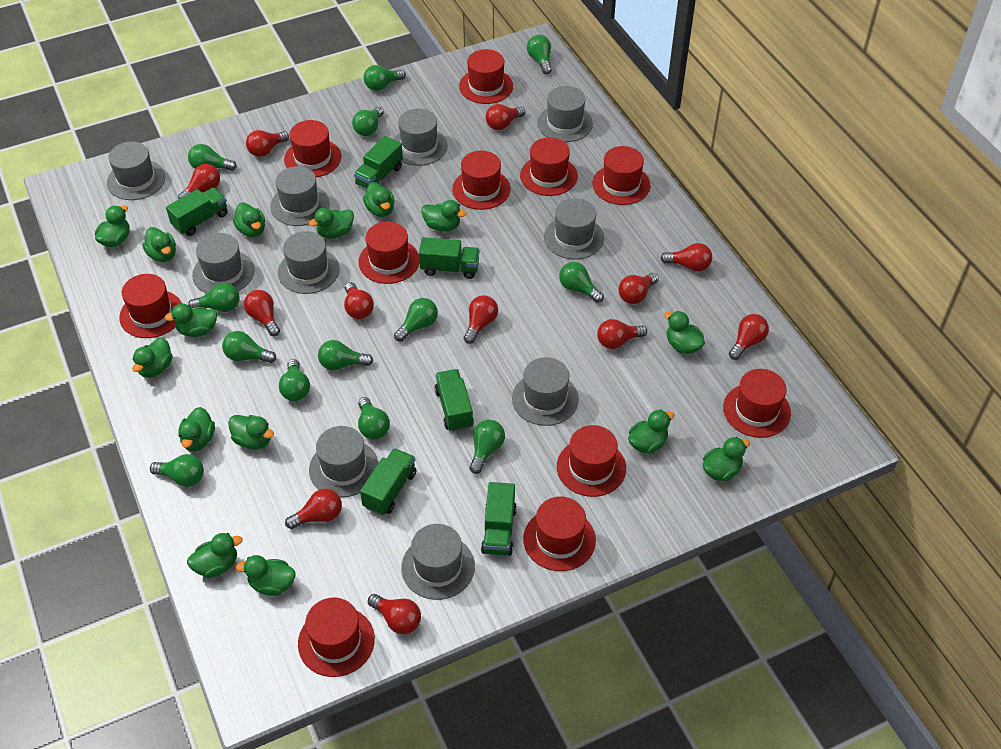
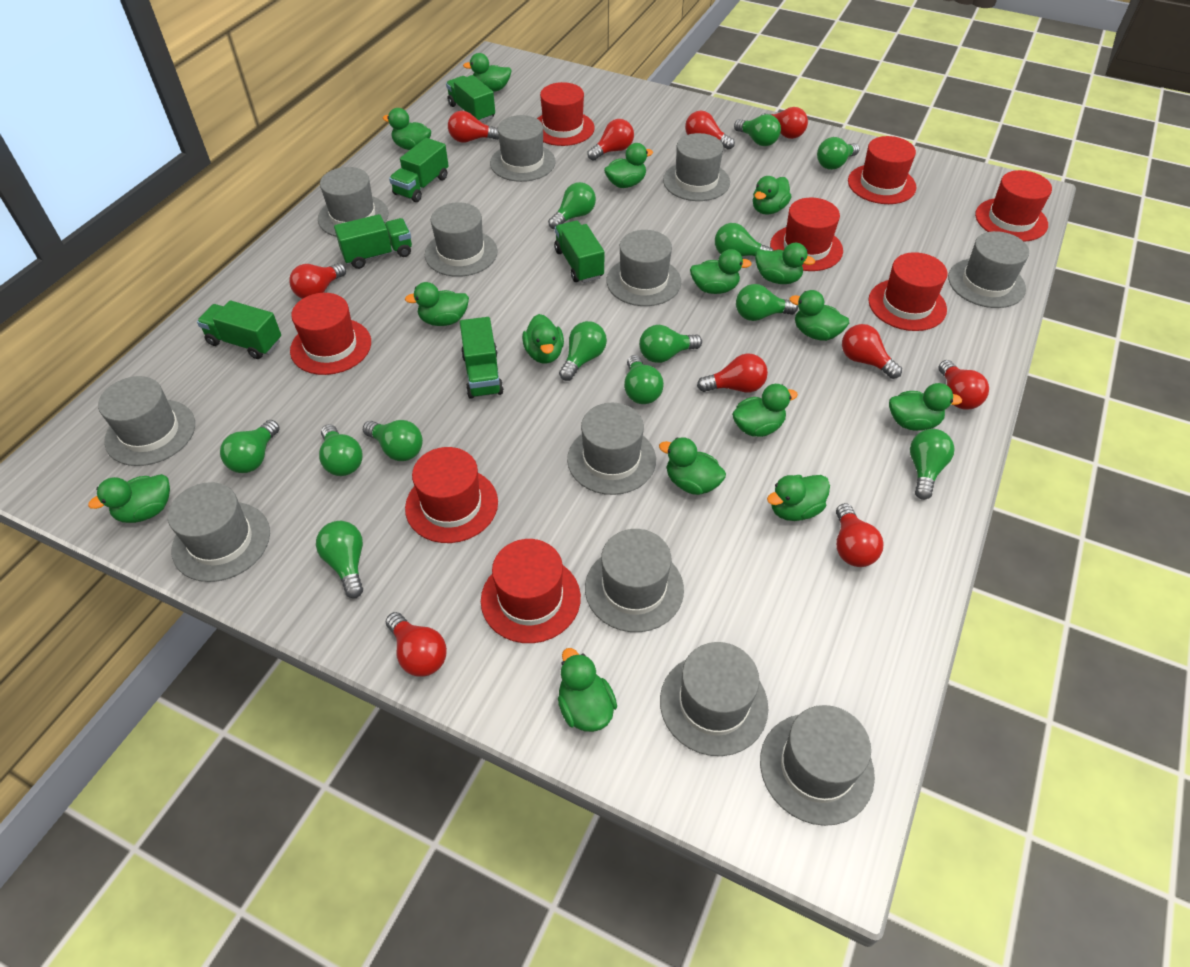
grey hat: 10 -> 12
red hat: 11 -> 8
red light bulb: 12 -> 10

